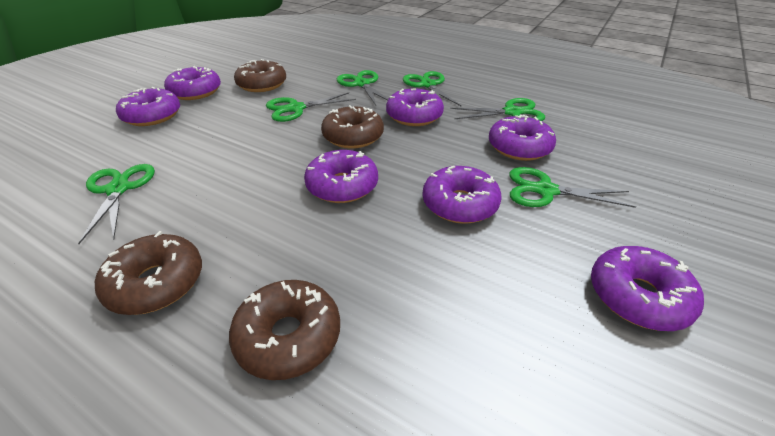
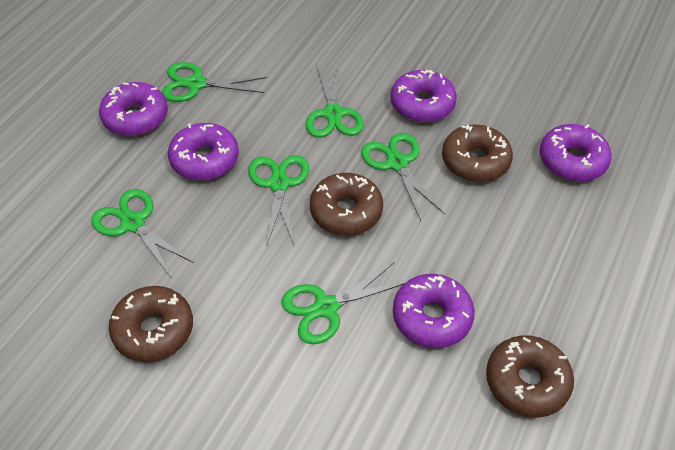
purple donut: 7 -> 5

